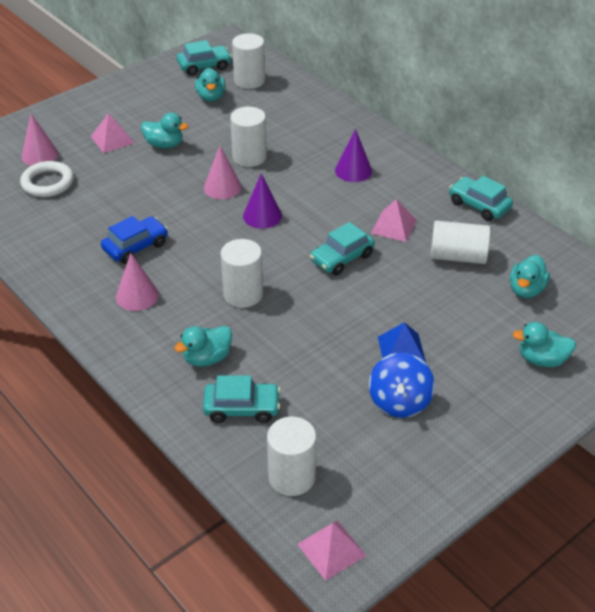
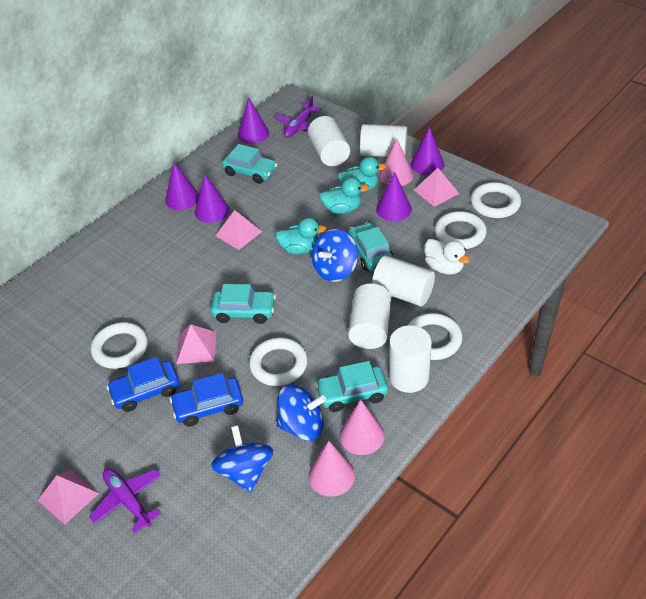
blue car: 1 -> 2
blue pyramid: 1 -> 0
blue spinning top: 1 -> 3
pink pyramid: 3 -> 4
purple cone: 2 -> 5
purple plane: 0 -> 2
turquoise duck: 5 -> 3
white duck: 0 -> 1
white ring: 1 -> 5

